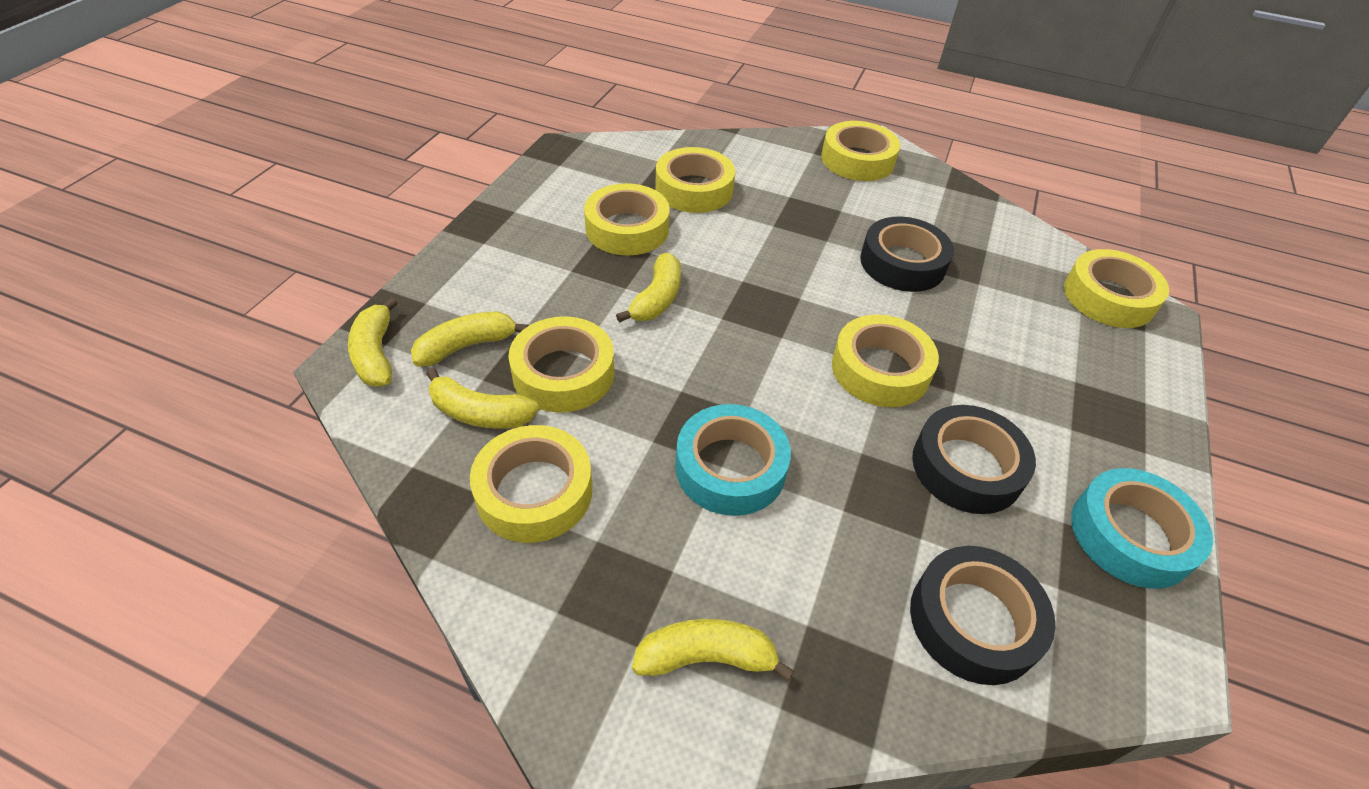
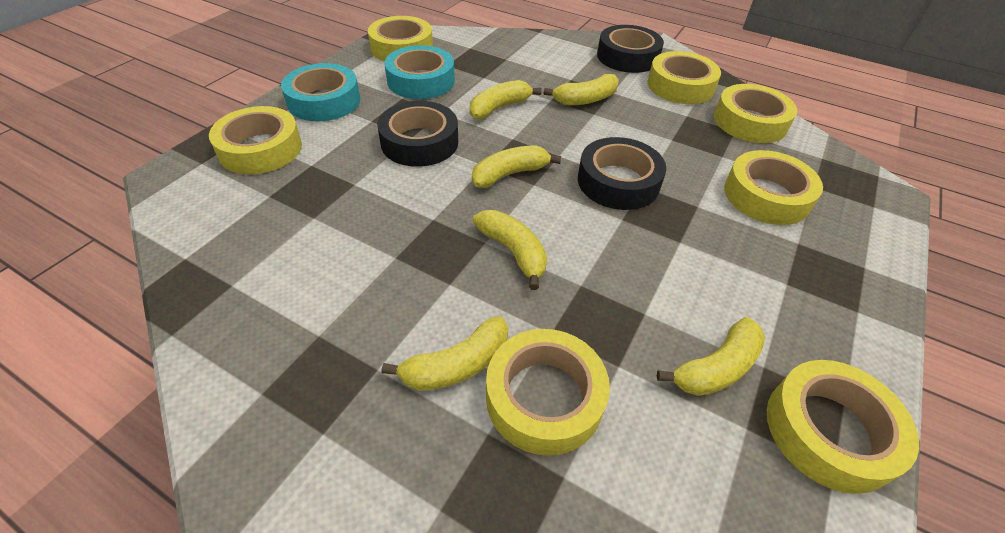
yellow banana: 5 -> 6

